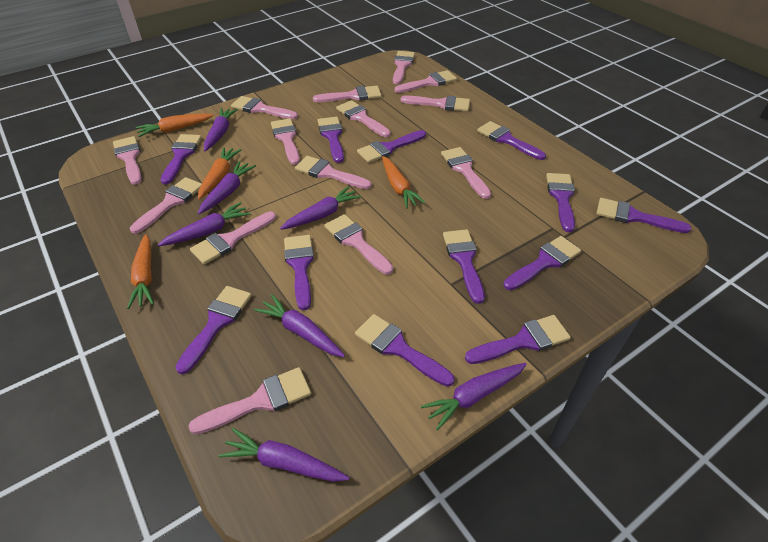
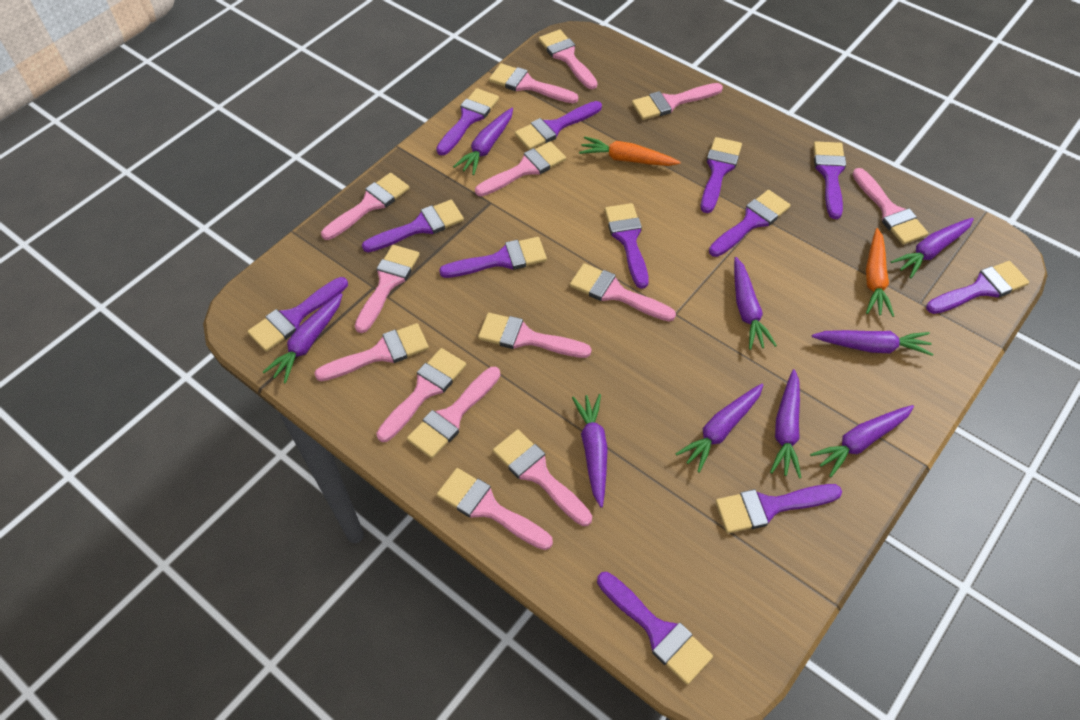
orange carrot: 4 -> 2
purple carrot: 7 -> 9

